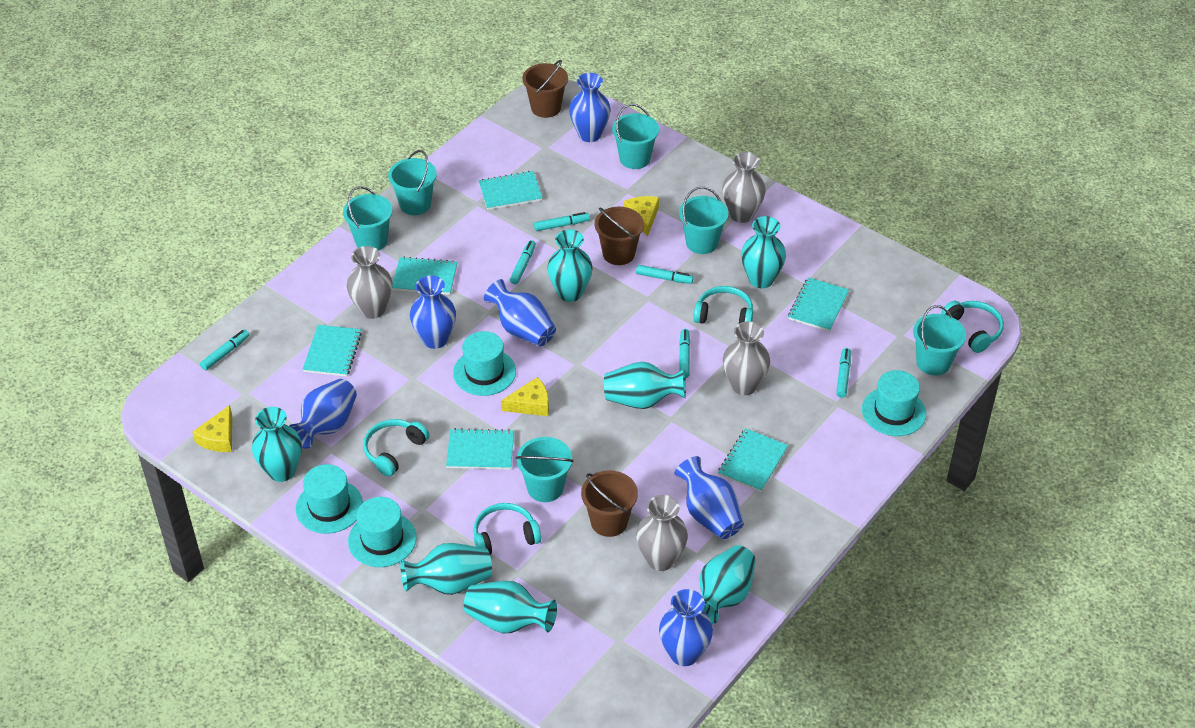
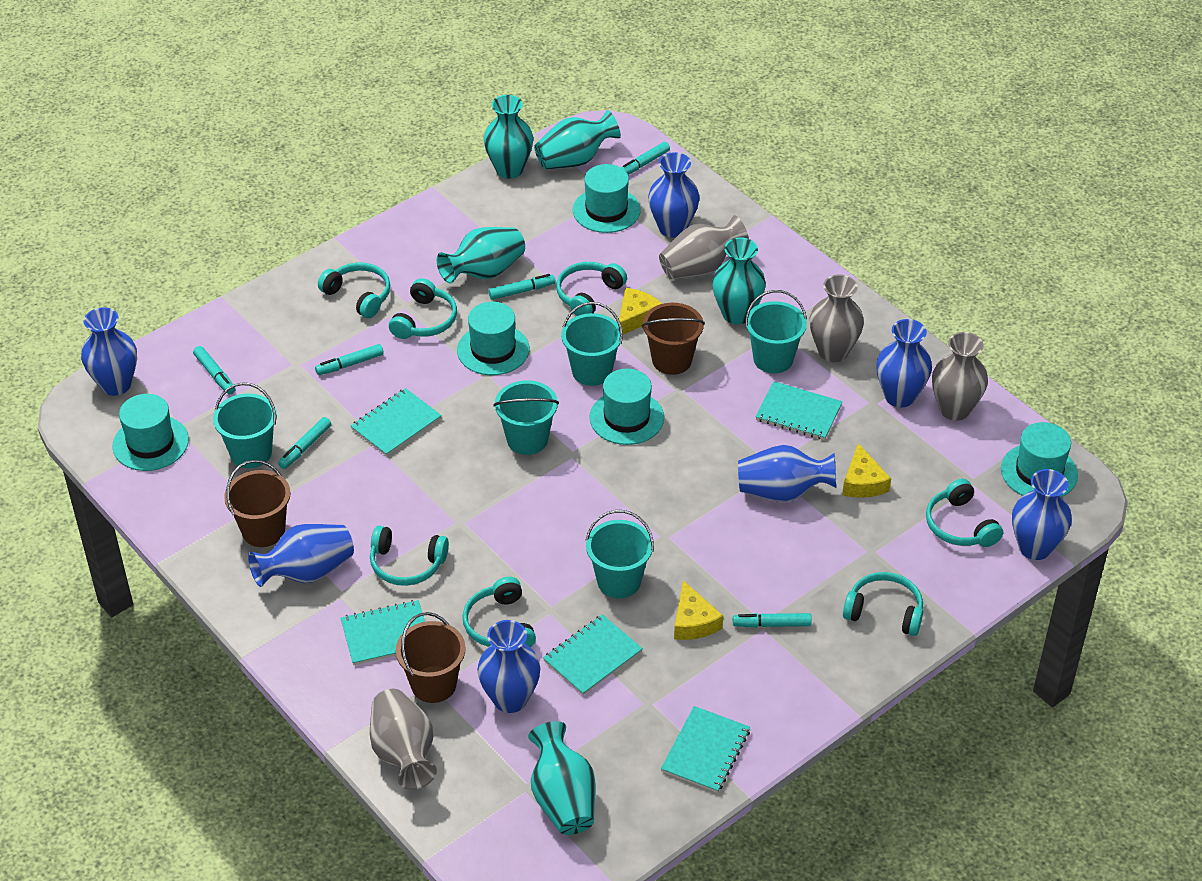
blue vase: 6 -> 7
turquoise bucket: 6 -> 5
turquoise hat: 4 -> 5
turquoise headphones: 4 -> 7
turquoise notebook: 6 -> 5
turquoise vase: 7 -> 5

